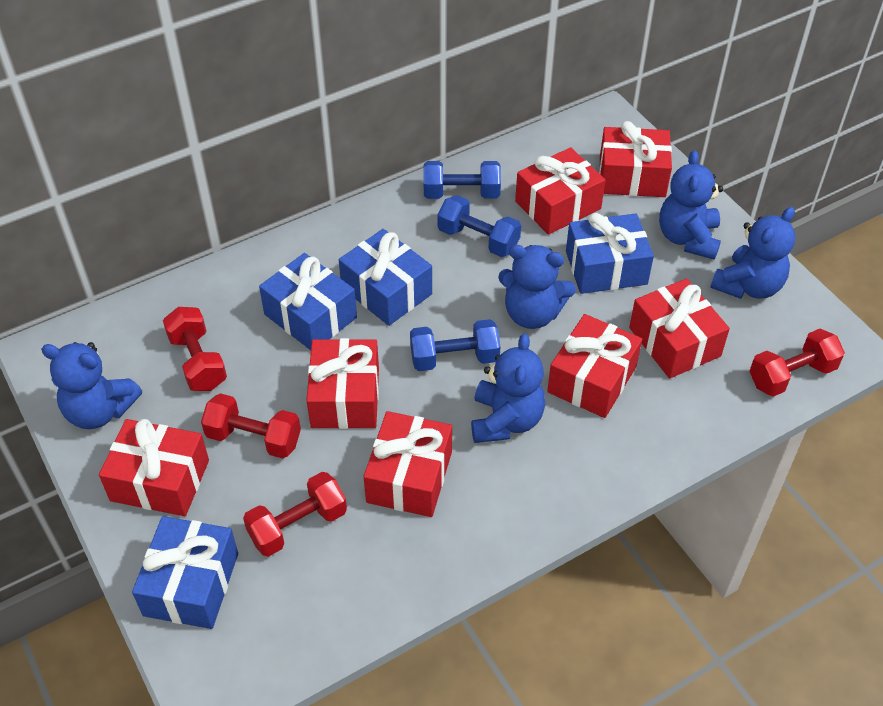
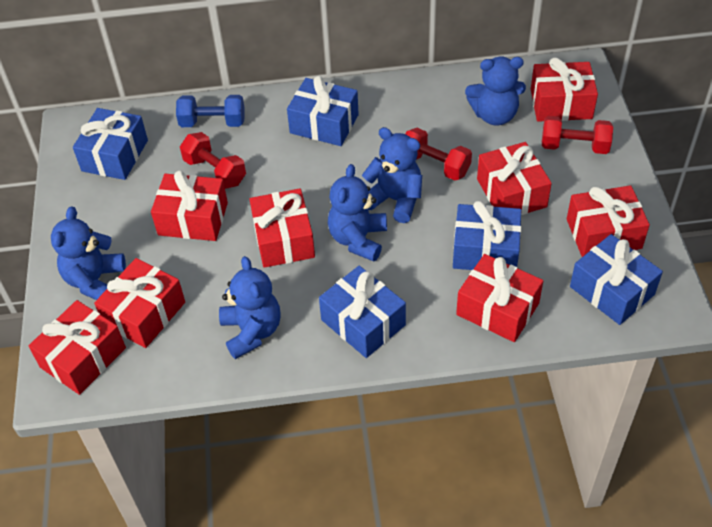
blue dumbbell: 3 -> 1
blue gift: 4 -> 5
red dumbbell: 4 -> 3
red gift: 7 -> 8

